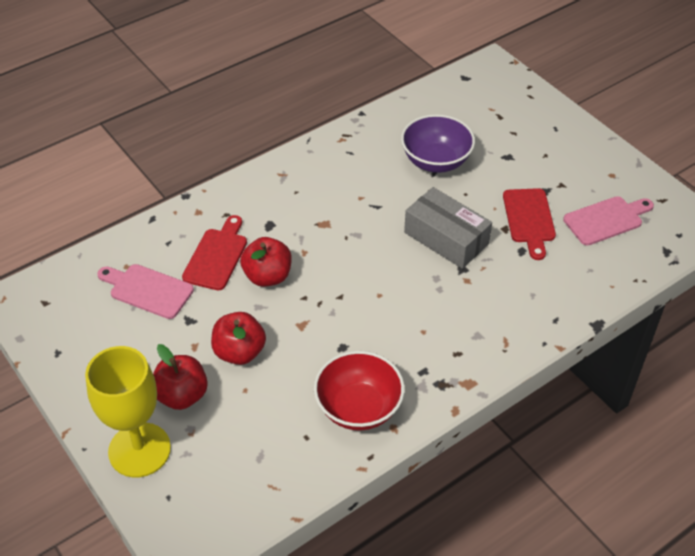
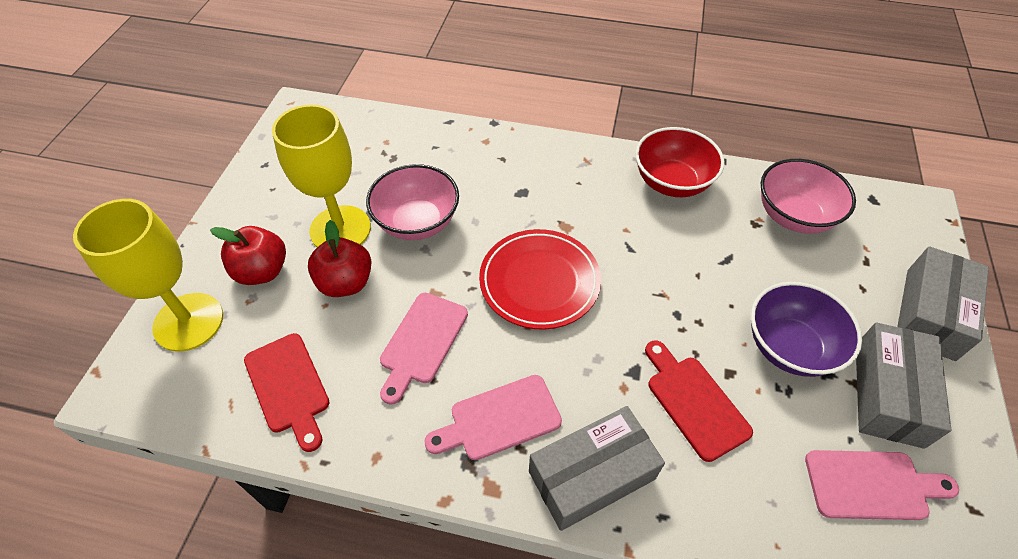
grey box: 1 -> 3
pink bowl: 0 -> 2
pink cutting board: 2 -> 3
red apple: 3 -> 2
red plate: 0 -> 1
yellow goblet: 1 -> 2

